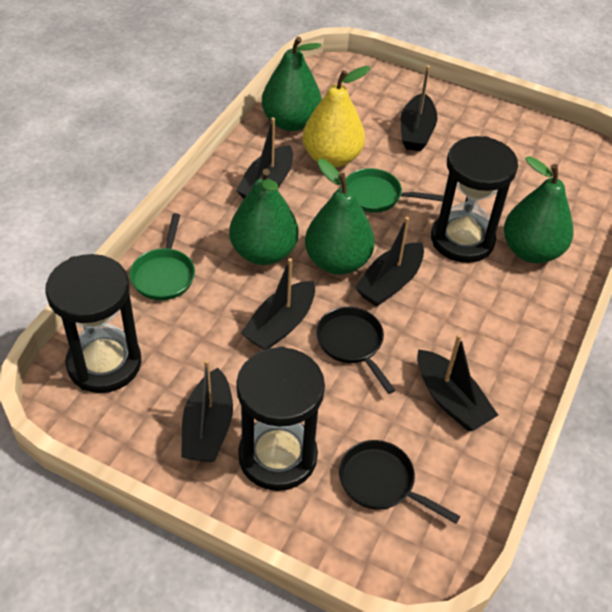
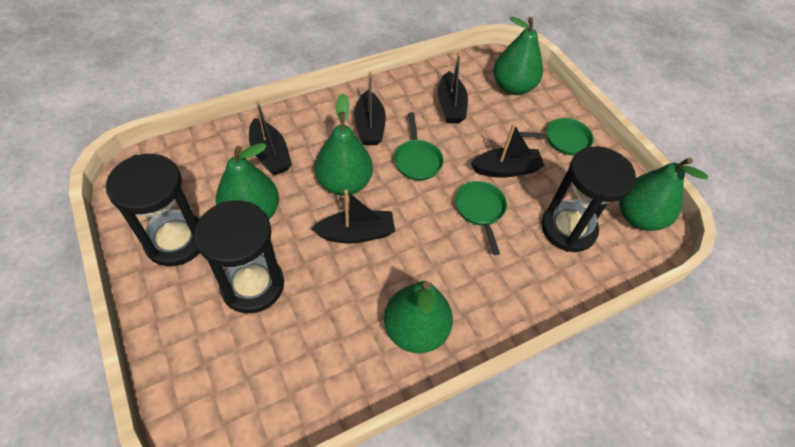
black boat: 6 -> 5
black pan: 2 -> 0
green pan: 2 -> 3
green pear: 4 -> 5
yellow pear: 1 -> 0

